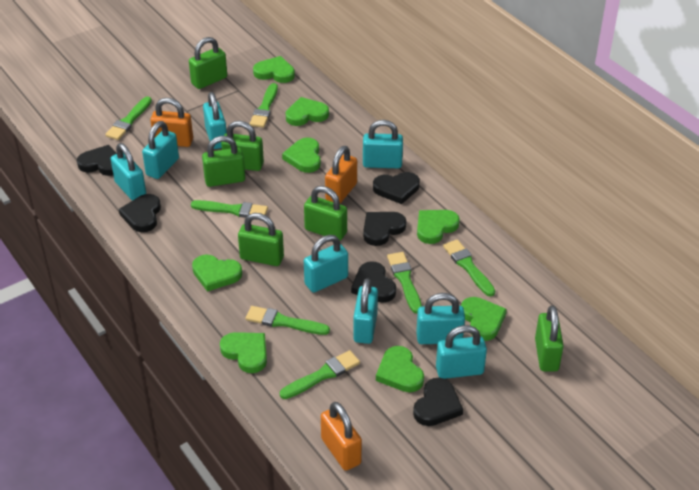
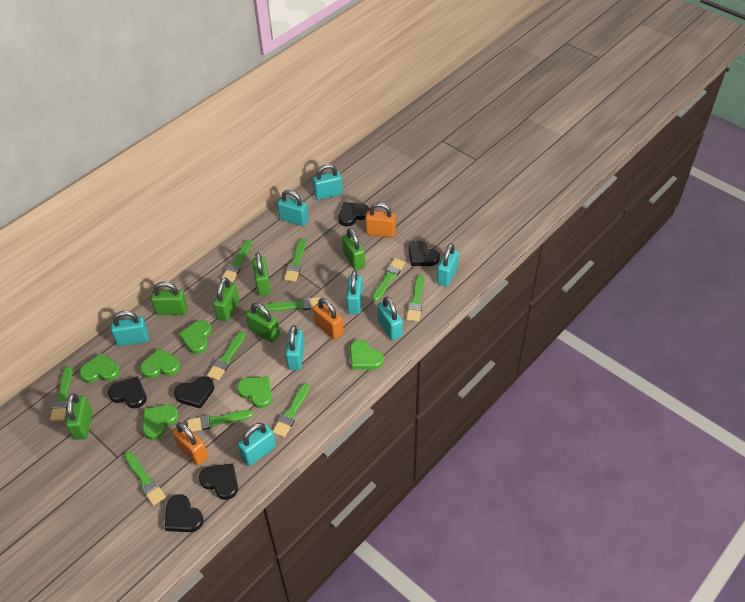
green brush: 7 -> 10
green heart: 8 -> 6

